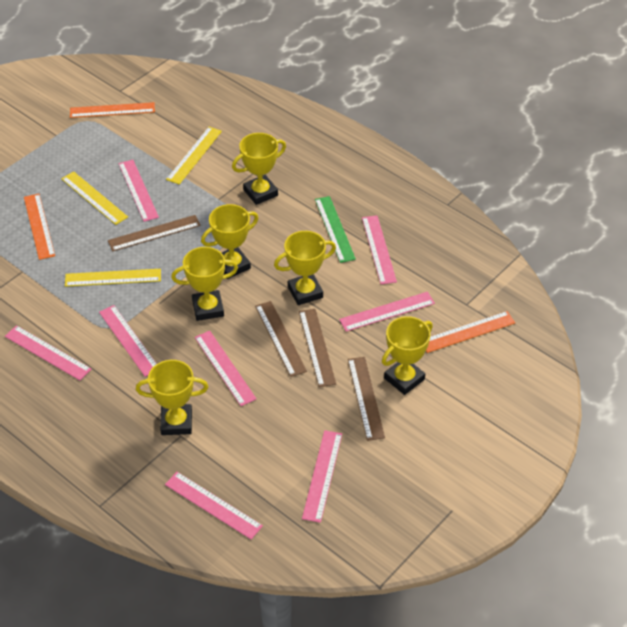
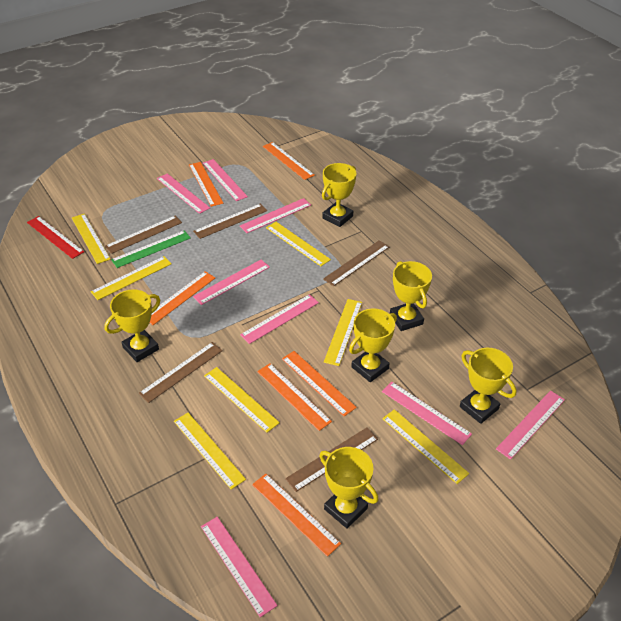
brown ruler: 4 -> 5
orange ruler: 3 -> 6
red ruler: 0 -> 1
yellow ruler: 3 -> 7

